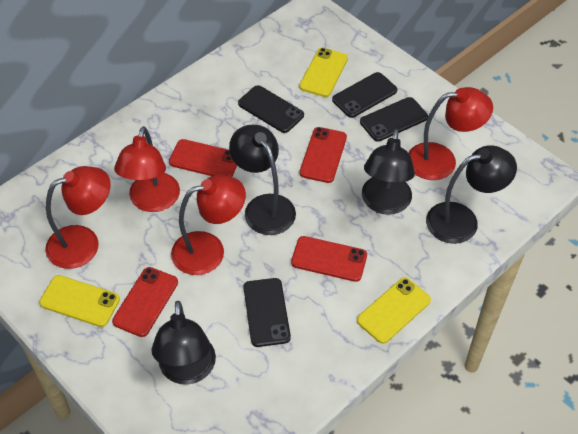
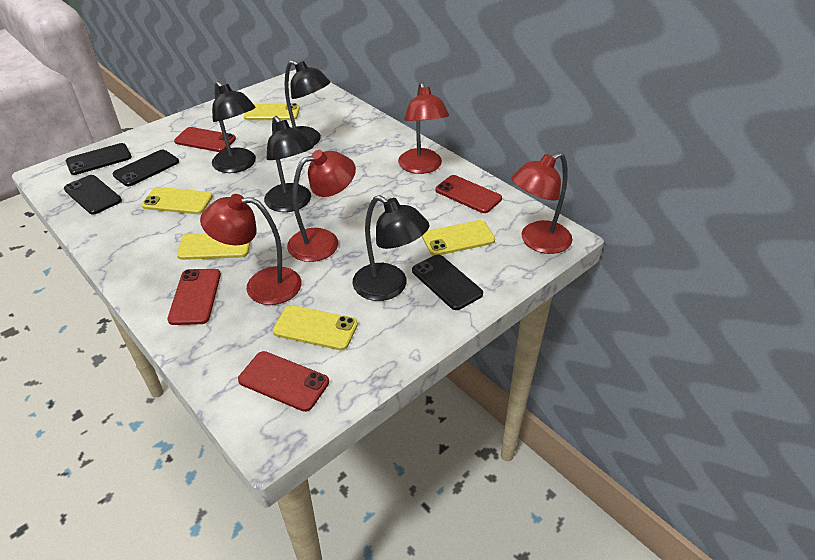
yellow phone: 3 -> 5

